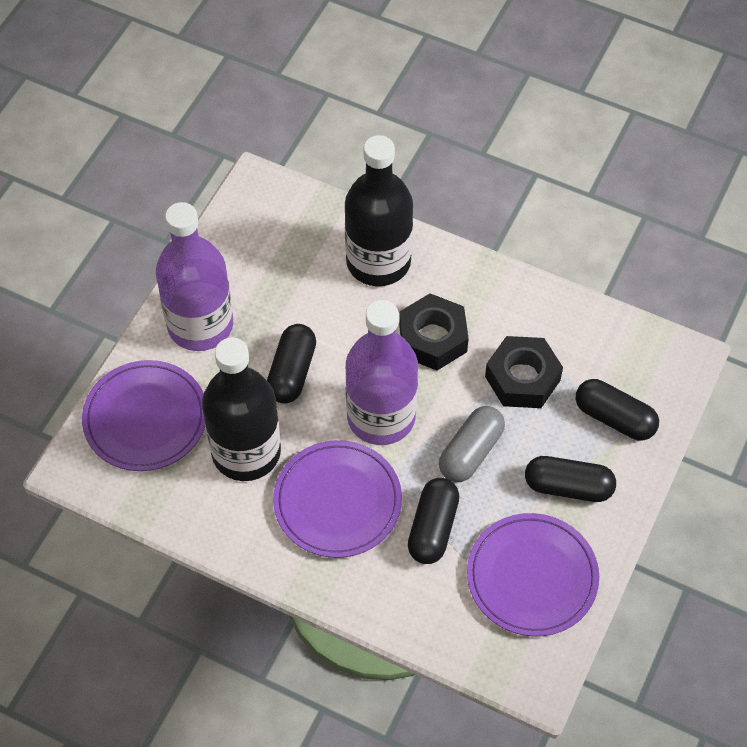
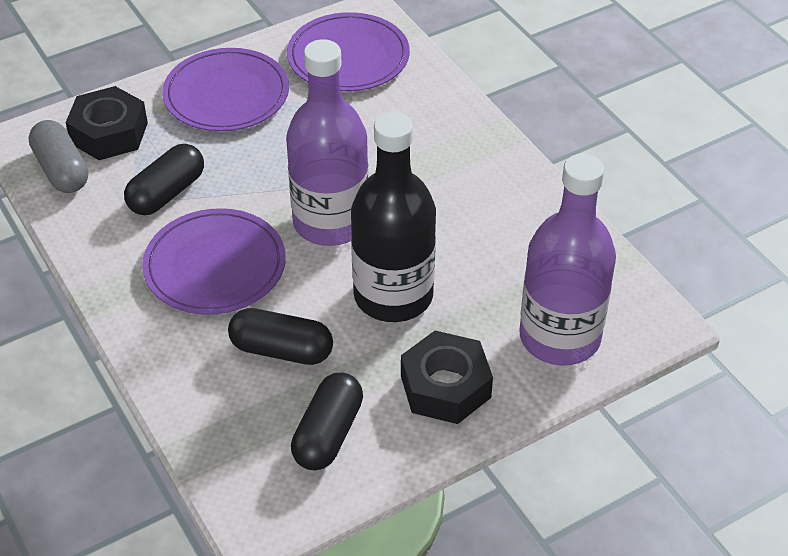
black bottle: 2 -> 1
black capsule: 4 -> 3

